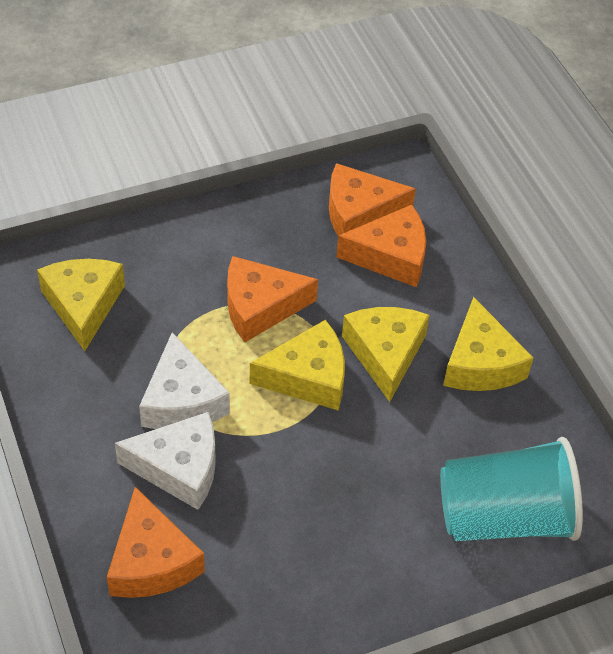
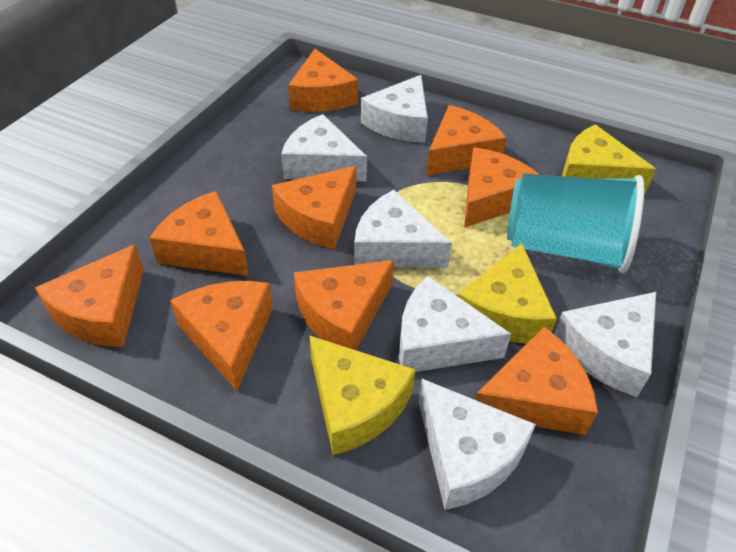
orange cheese: 4 -> 9
white cheese: 2 -> 6
yellow cheese: 4 -> 3

